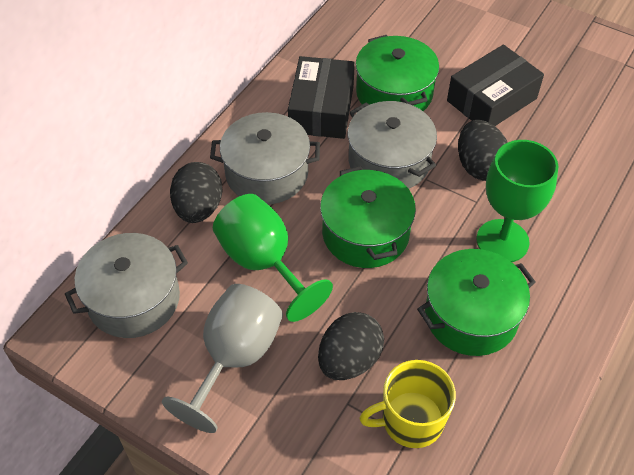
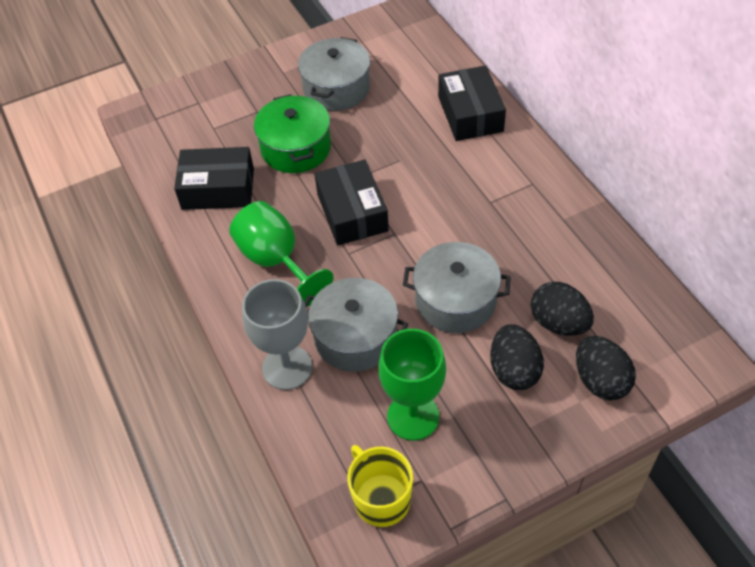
black box: 2 -> 3
green pot: 3 -> 1

